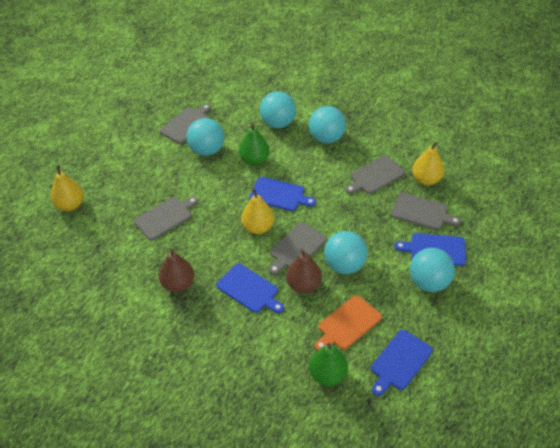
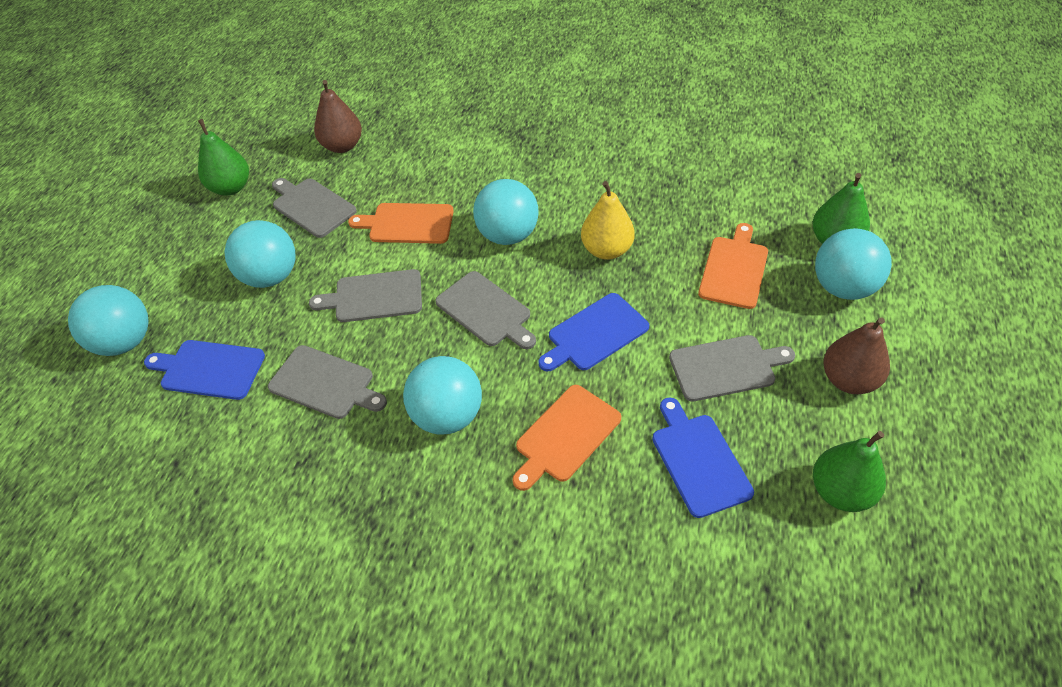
blue cutting board: 4 -> 3
green pear: 2 -> 3
orange cutting board: 1 -> 3
yellow pear: 3 -> 1

